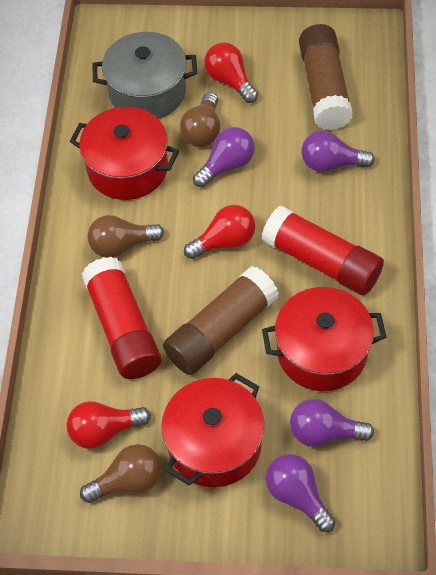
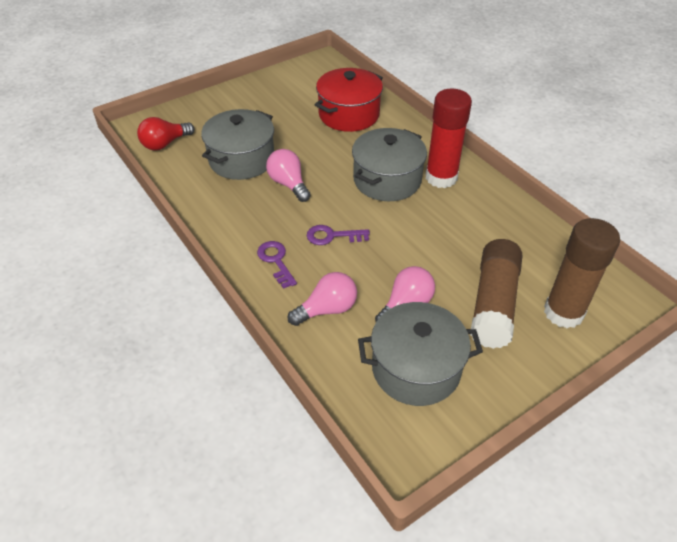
brown light bulb: 3 -> 0
grey pot: 1 -> 3
pink light bulb: 0 -> 3
purple key: 0 -> 2
purple light bulb: 4 -> 0
red glue stick: 2 -> 1
red light bulb: 3 -> 1
red pot: 3 -> 1

